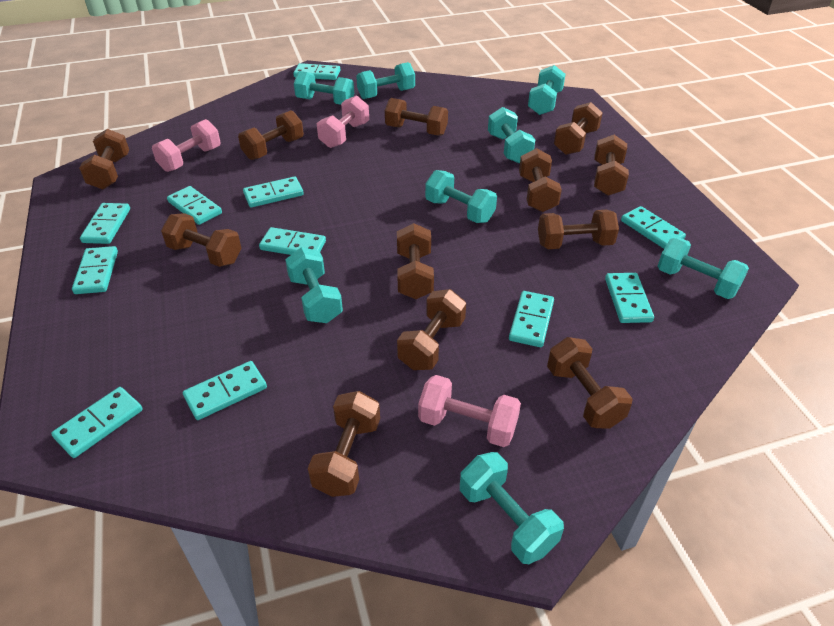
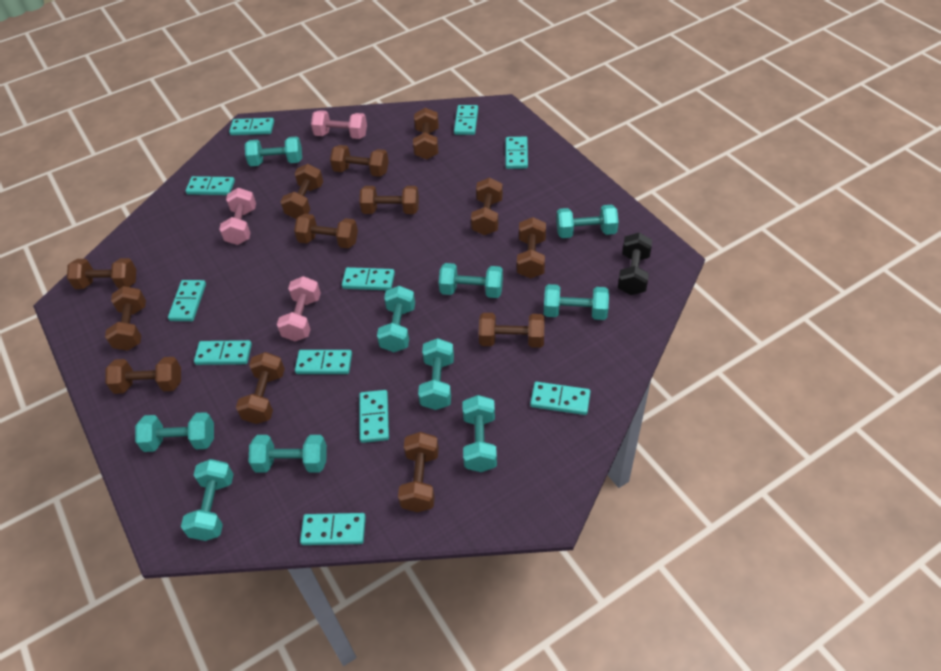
black dumbbell: 0 -> 1
brown dumbbell: 12 -> 13
turquoise dumbbell: 8 -> 10

